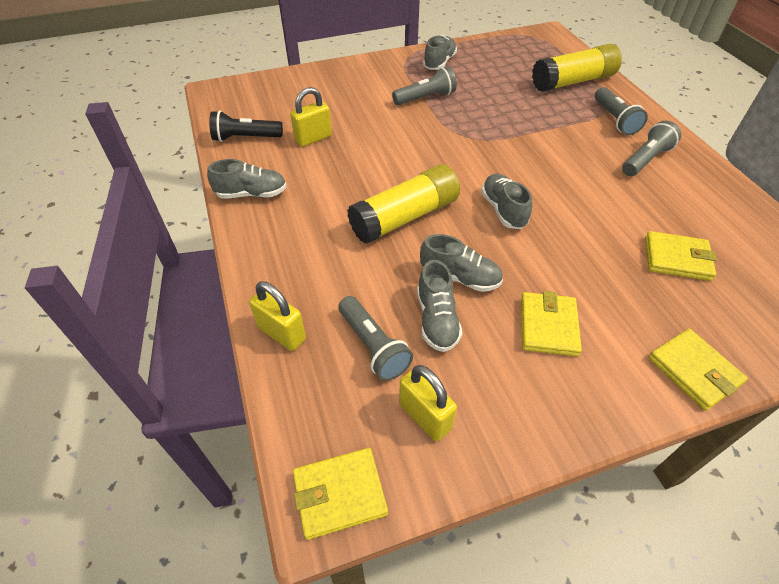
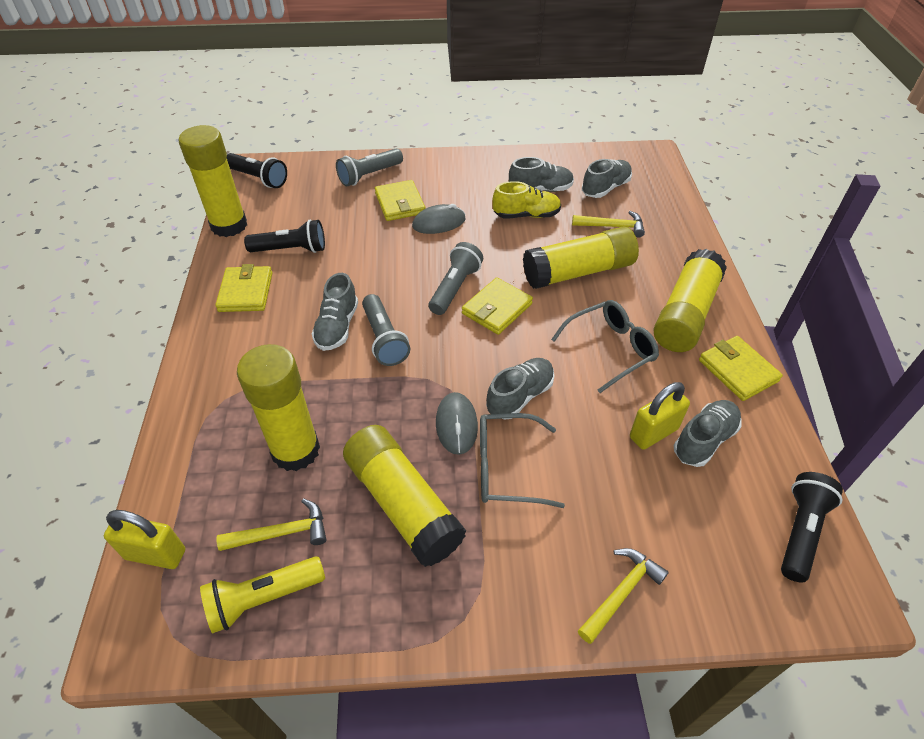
black flashlight: 1 -> 3
grey flashlight: 4 -> 3
grey glasses: 0 -> 2
grey mouse: 0 -> 2
yellow flashlight: 0 -> 1
yellow glue stick: 2 -> 5
yellow hammer: 0 -> 3
yellow padlock: 3 -> 2
yellow shoe: 0 -> 1

